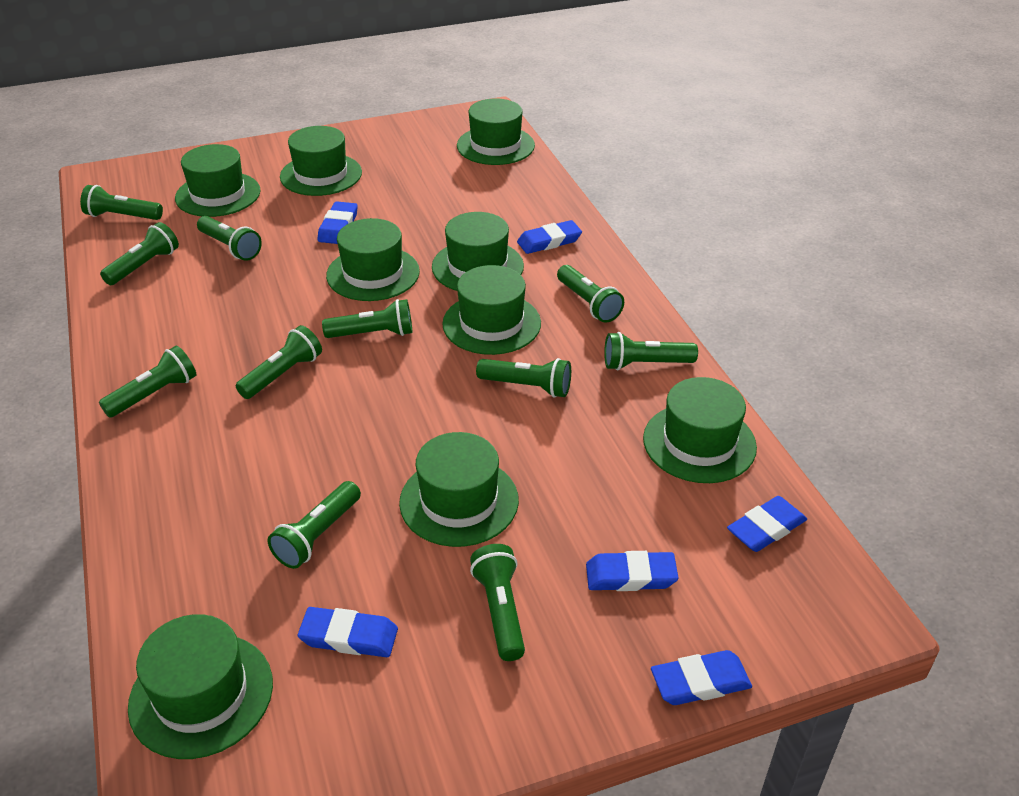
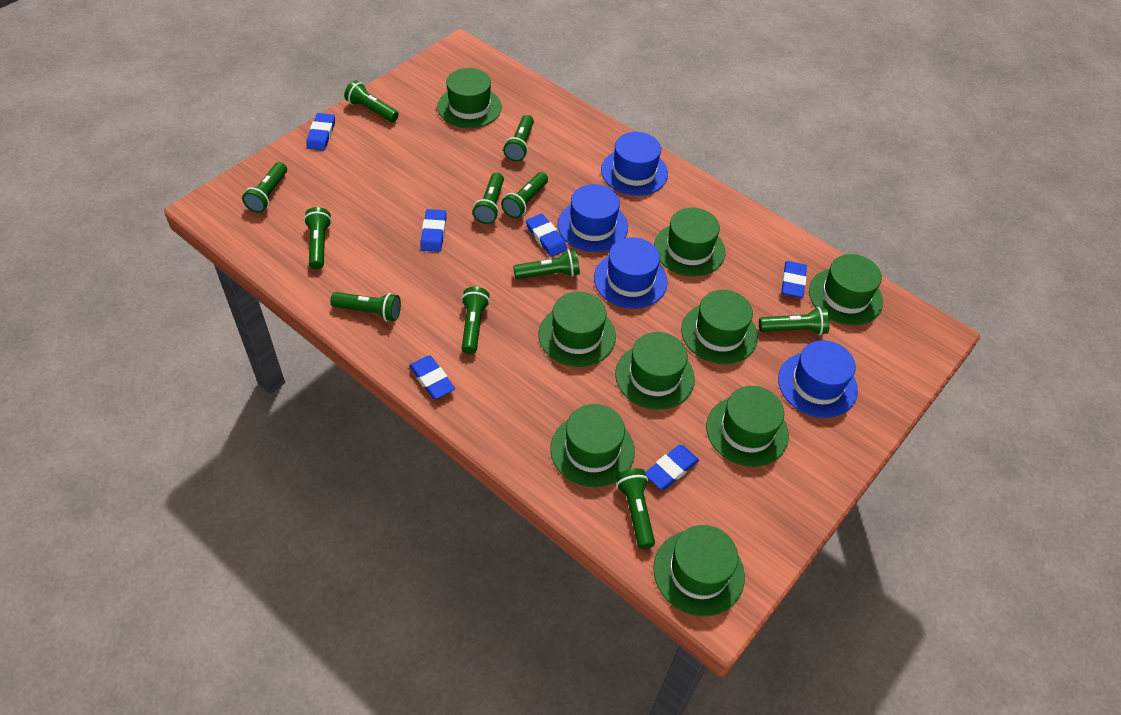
blue hat: 0 -> 4

